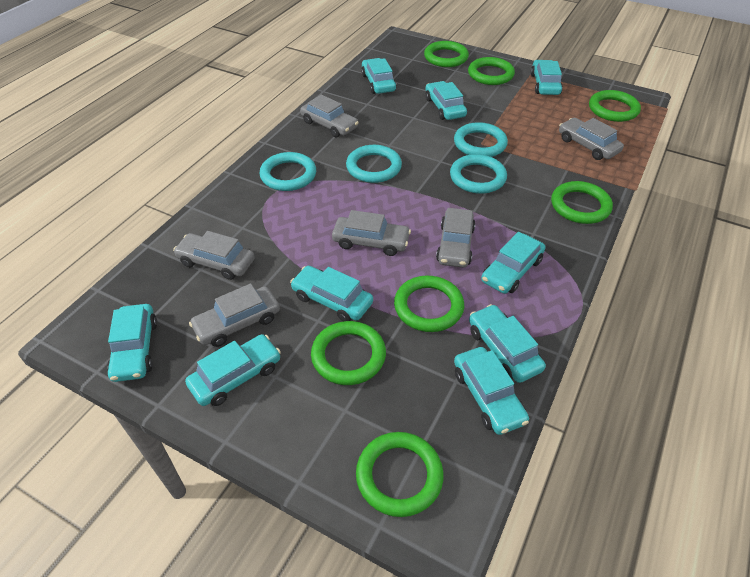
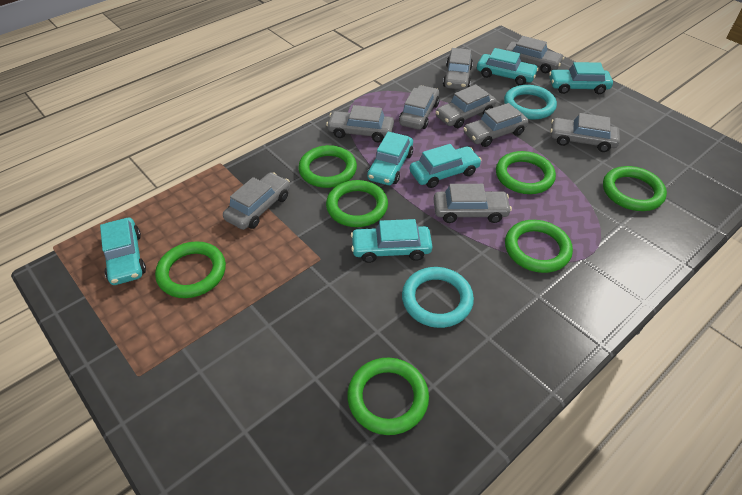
grey car: 6 -> 9
turquoise car: 9 -> 6
turquoise ring: 4 -> 2

